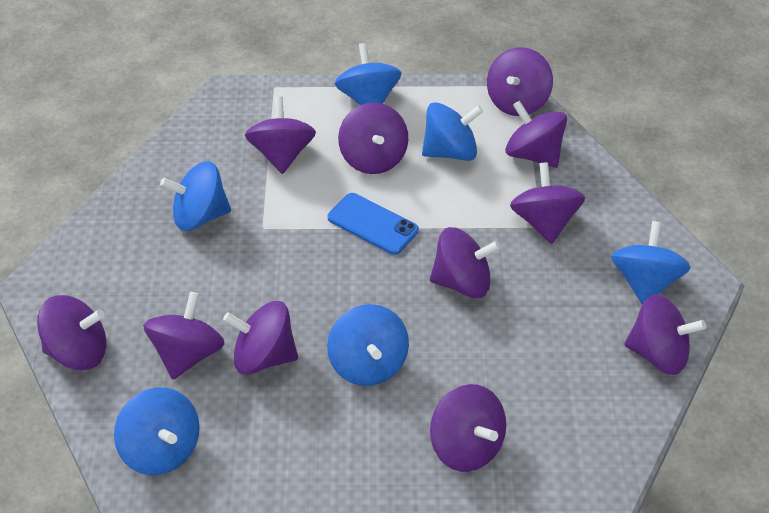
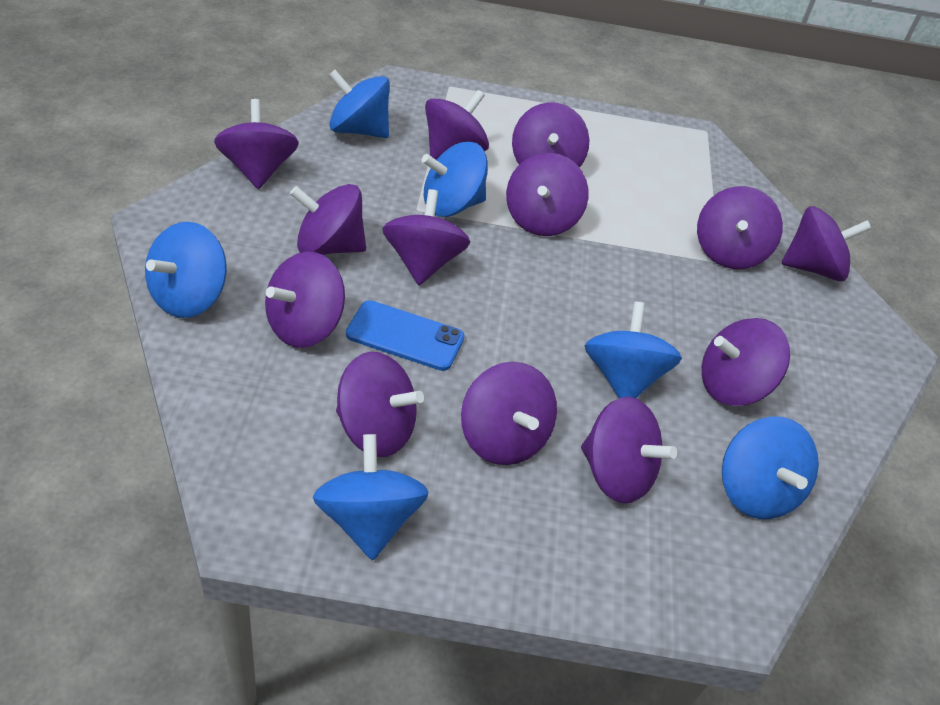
purple spinning top: 11 -> 13

